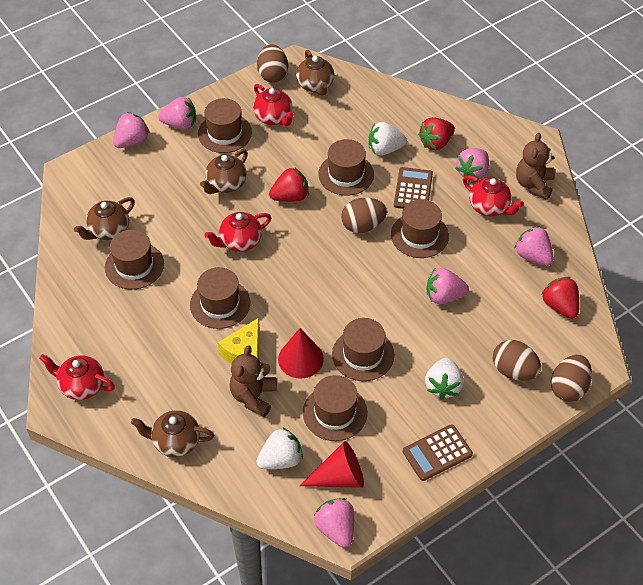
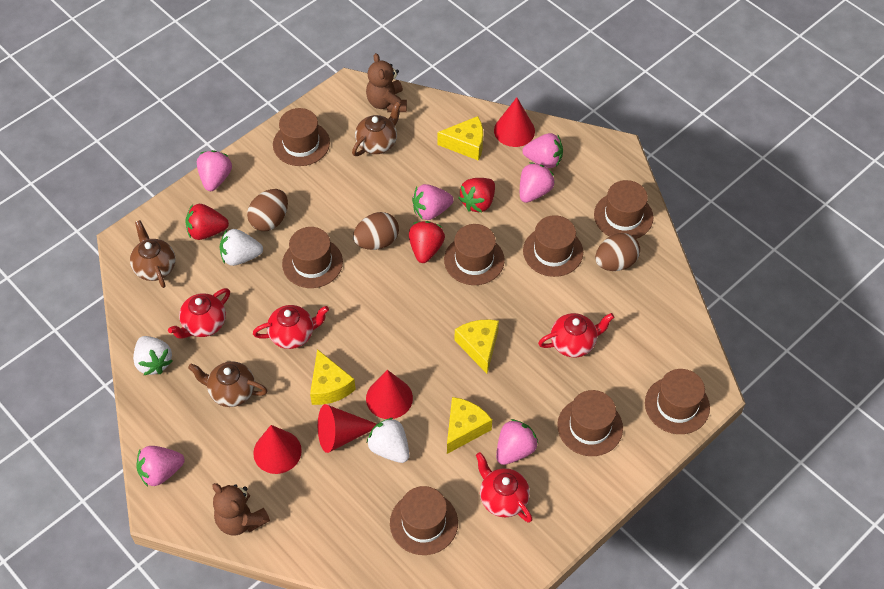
brown calculator: 2 -> 0
brown egg: 4 -> 3
brown hat: 7 -> 8
brown teapot: 4 -> 3
red cone: 2 -> 4
yellow cheese: 1 -> 4

